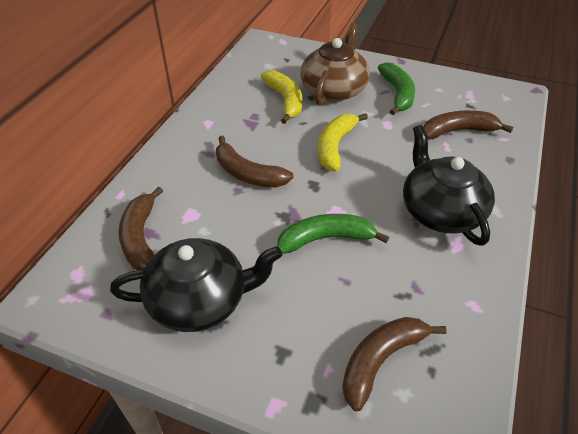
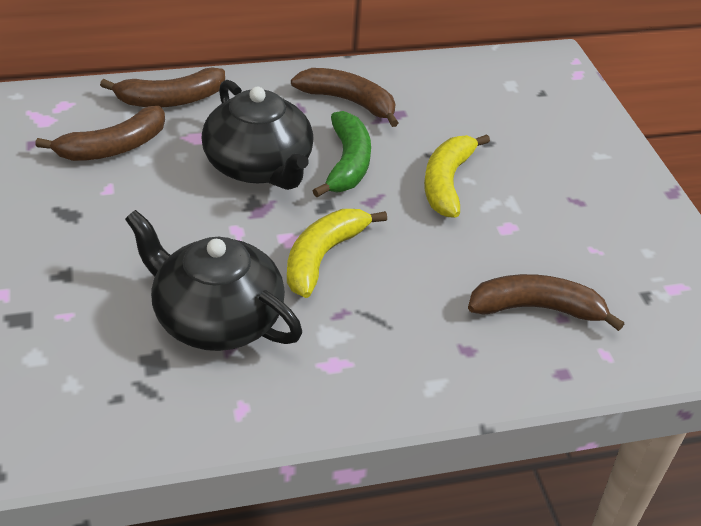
brown teapot: 1 -> 0
green banana: 2 -> 1

